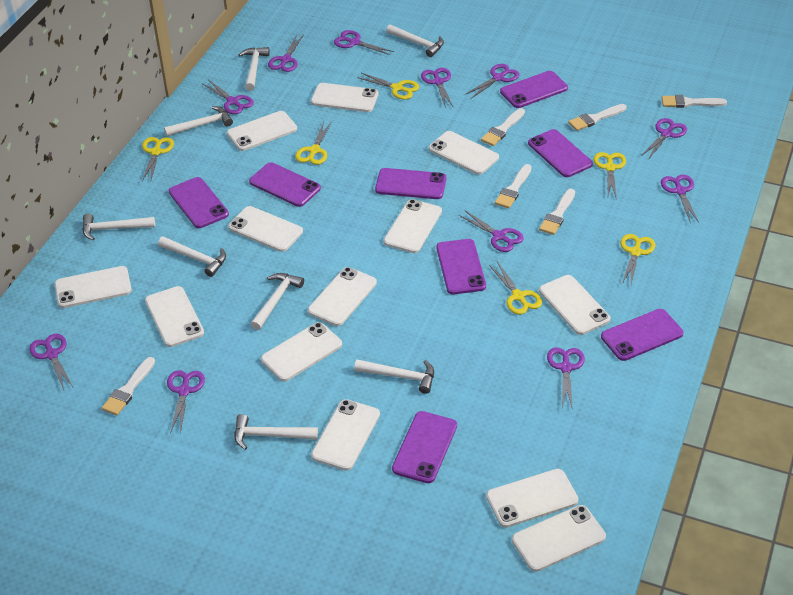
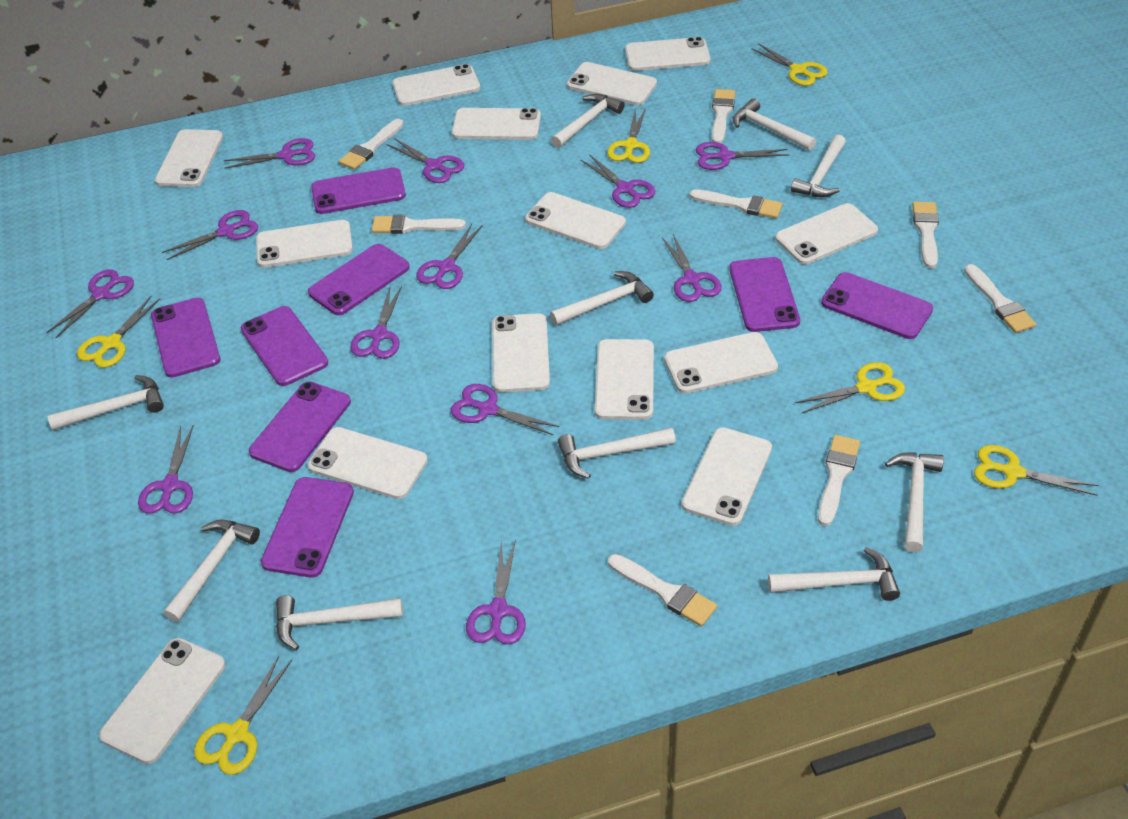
purple scissors: 11 -> 12
white brush: 6 -> 8
white hammer: 8 -> 10
white phone: 13 -> 14

